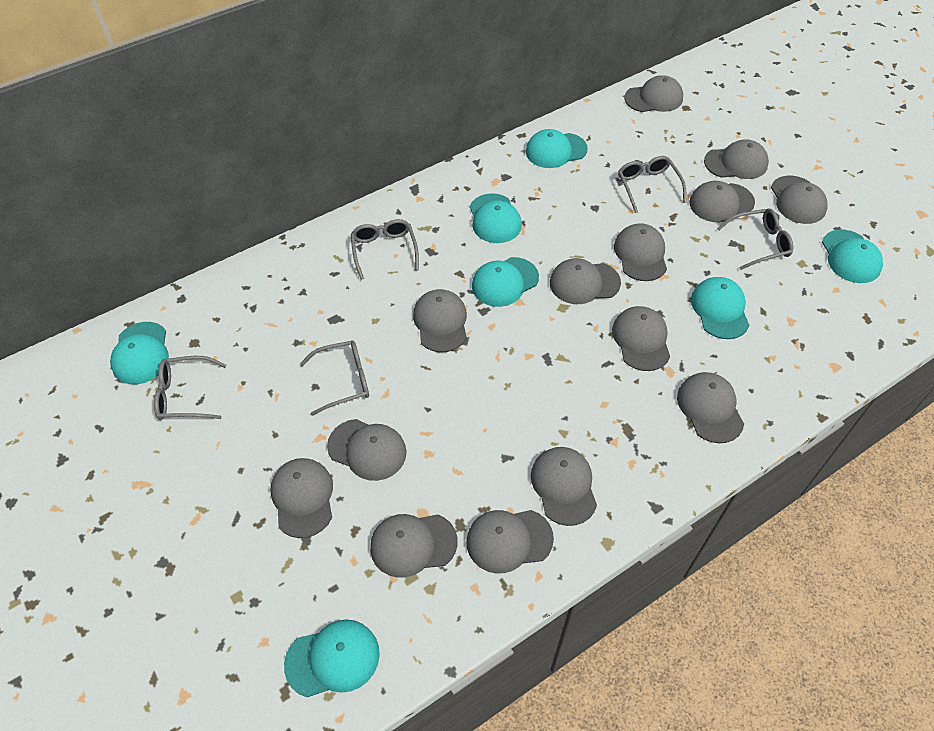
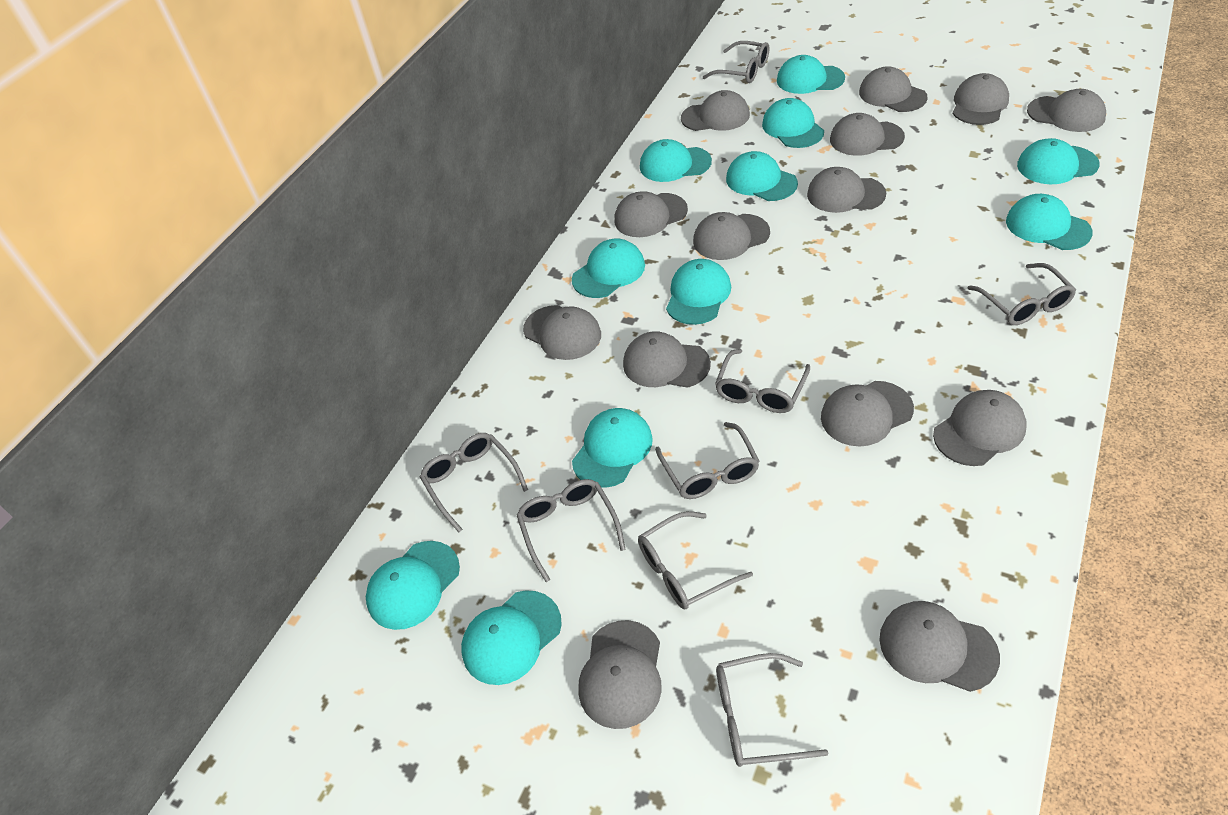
grey glasses: 5 -> 8
turquoise cap: 7 -> 11

